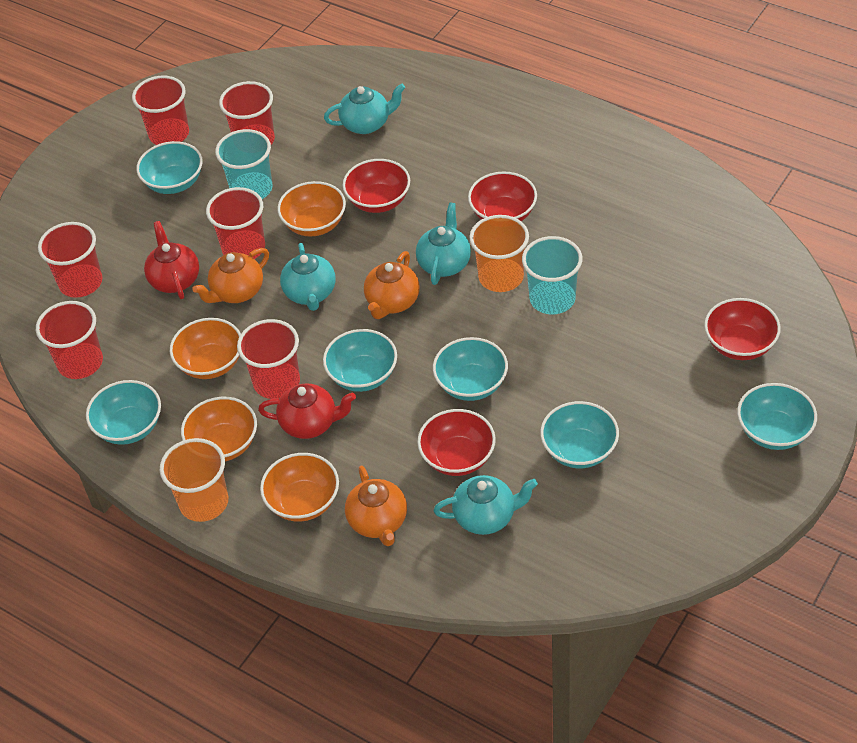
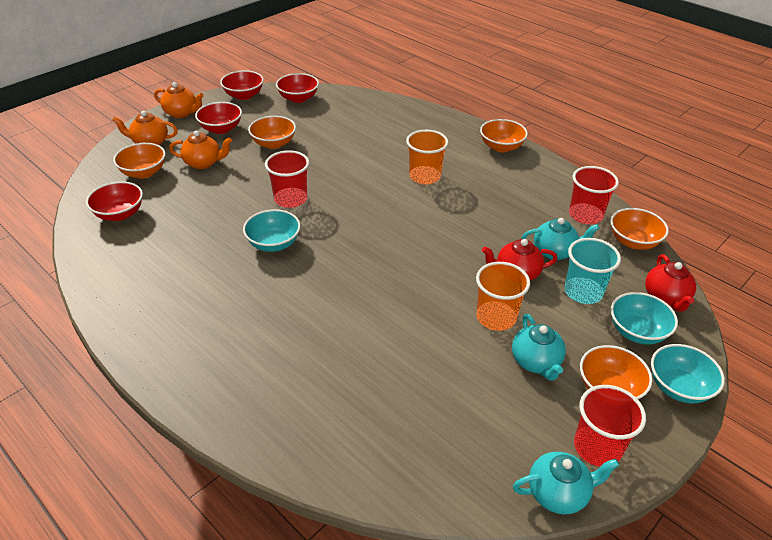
orange bowl: 4 -> 5
red cup: 6 -> 3
turquoise bowl: 6 -> 3
turquoise cup: 2 -> 1
turquoise teapot: 4 -> 3

